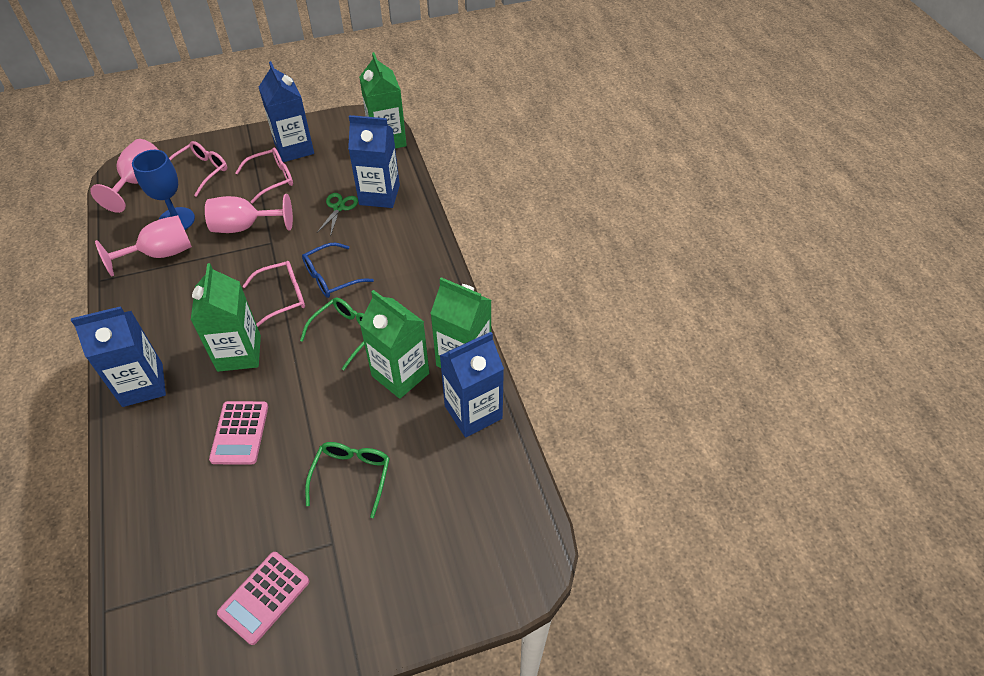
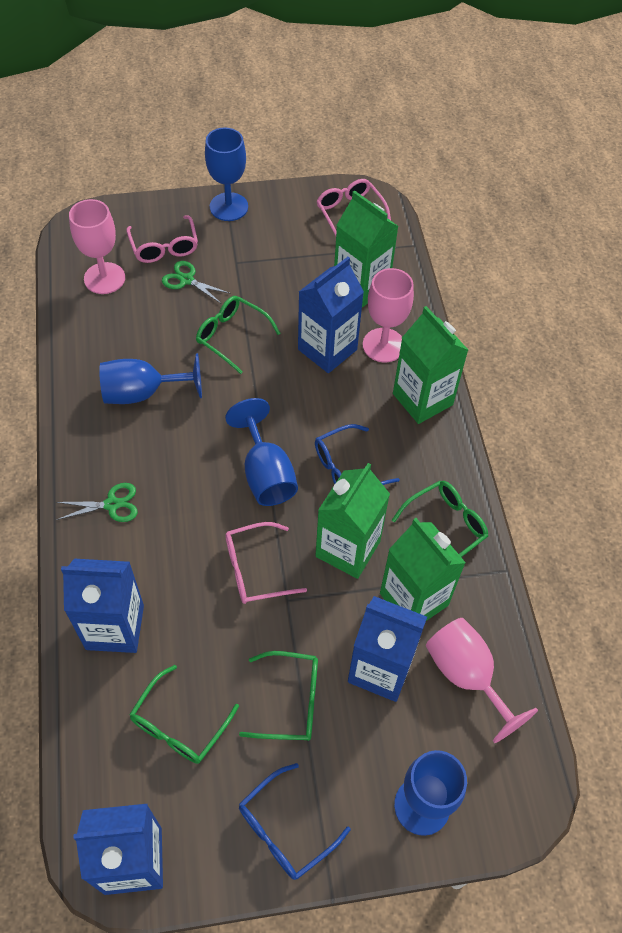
blue glasses: 1 -> 2
blue goblet: 1 -> 4
green glasses: 2 -> 4
green scissors: 1 -> 2
pink calculator: 2 -> 0

